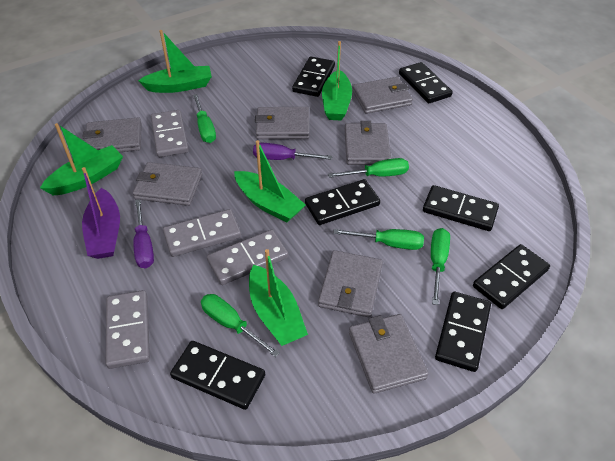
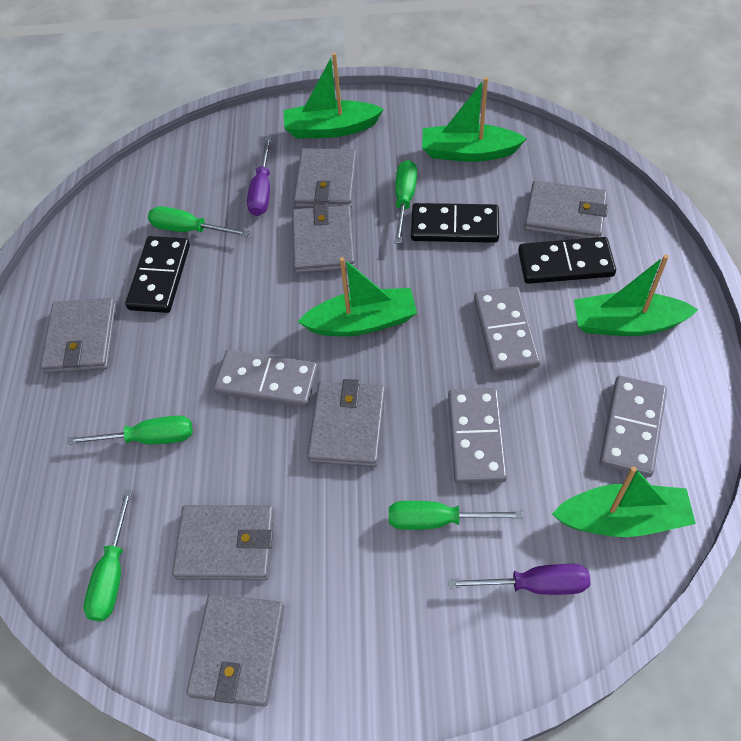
black domino: 7 -> 3
purple boat: 1 -> 0

